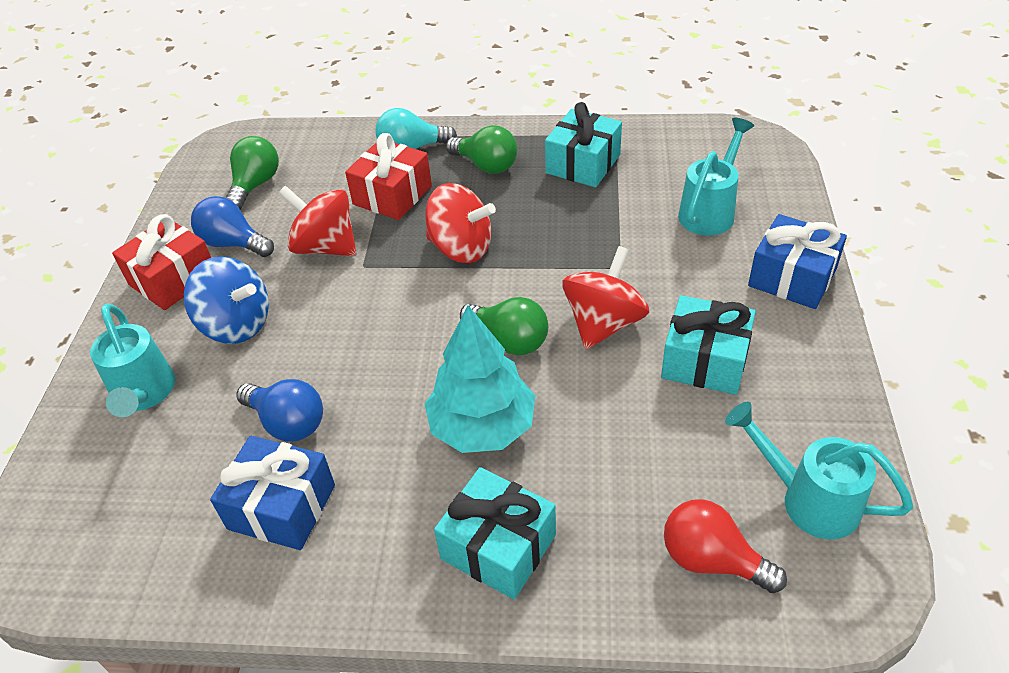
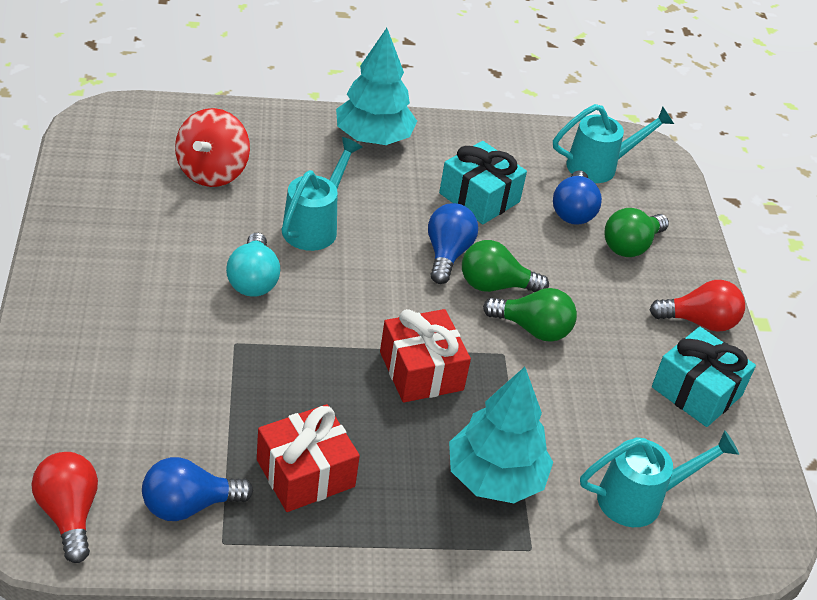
blue gift: 2 -> 0
blue light bulb: 2 -> 3
blue spinning top: 1 -> 0
red light bulb: 1 -> 2
red spinning top: 3 -> 1
turquoise gift: 3 -> 2
turquoise tree: 1 -> 2

